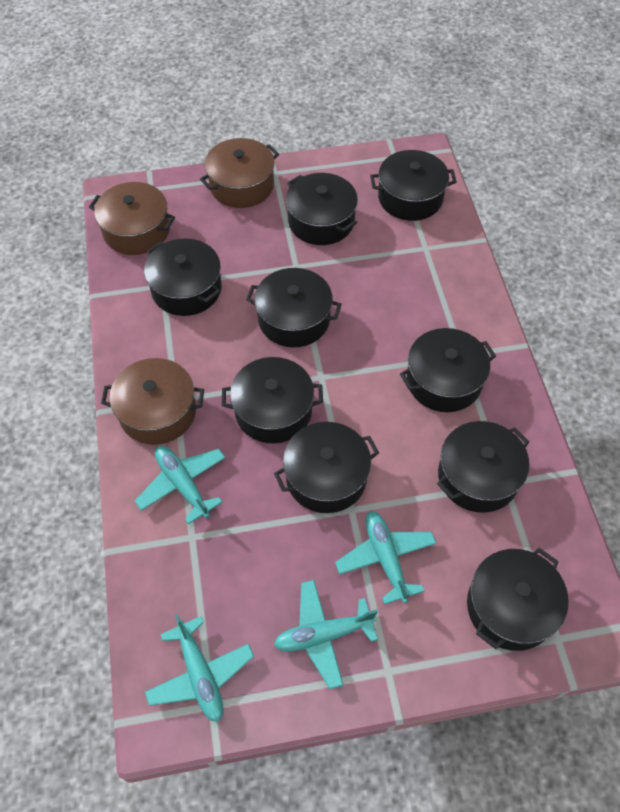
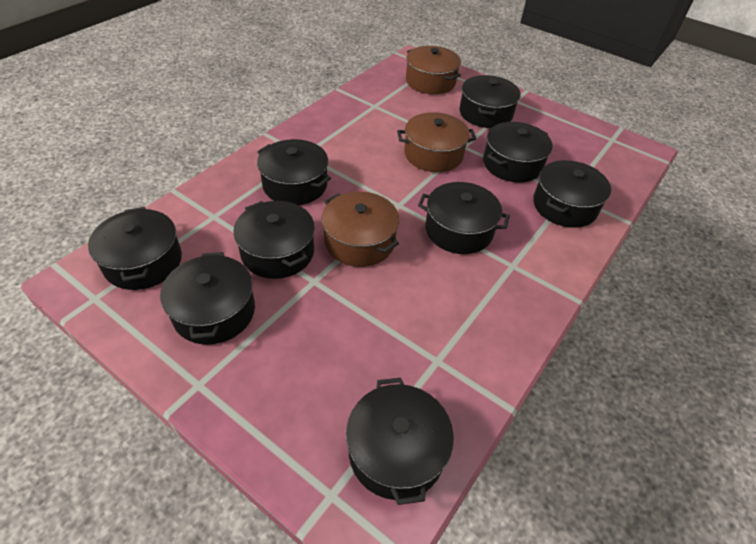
turquoise plane: 4 -> 0

